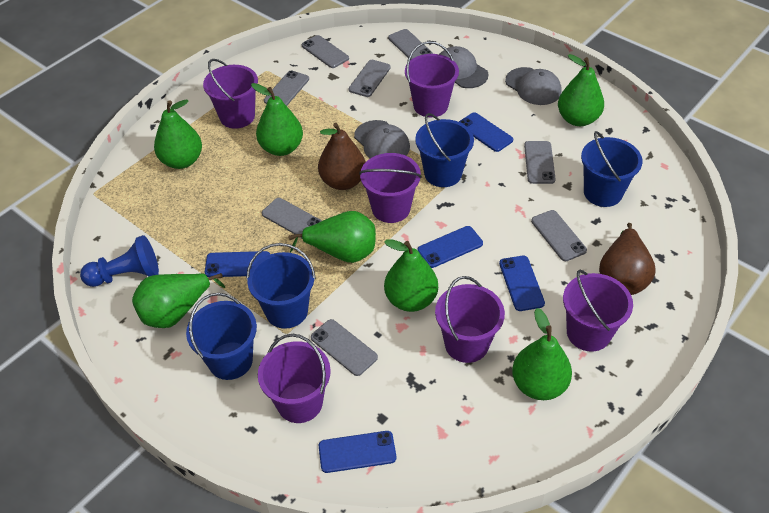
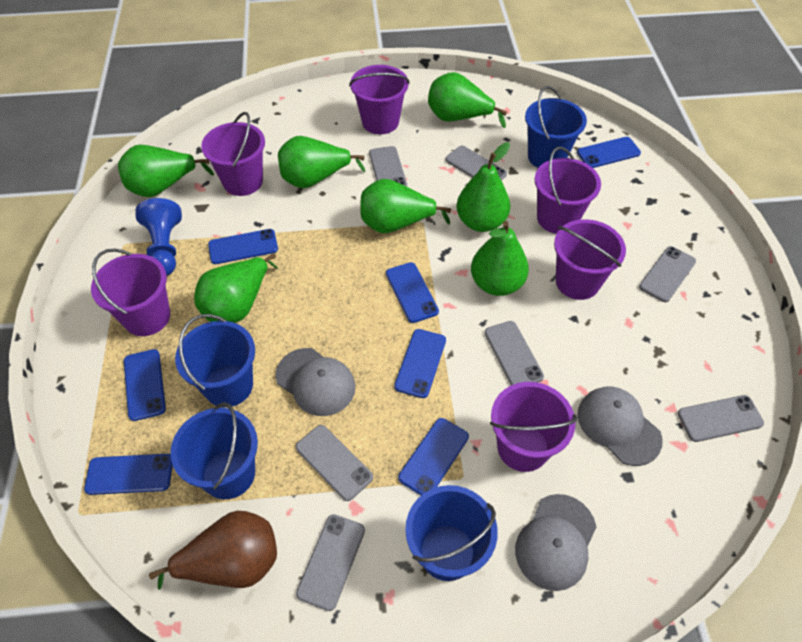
blue phone: 5 -> 7
brown pear: 2 -> 1
grey phone: 8 -> 7

